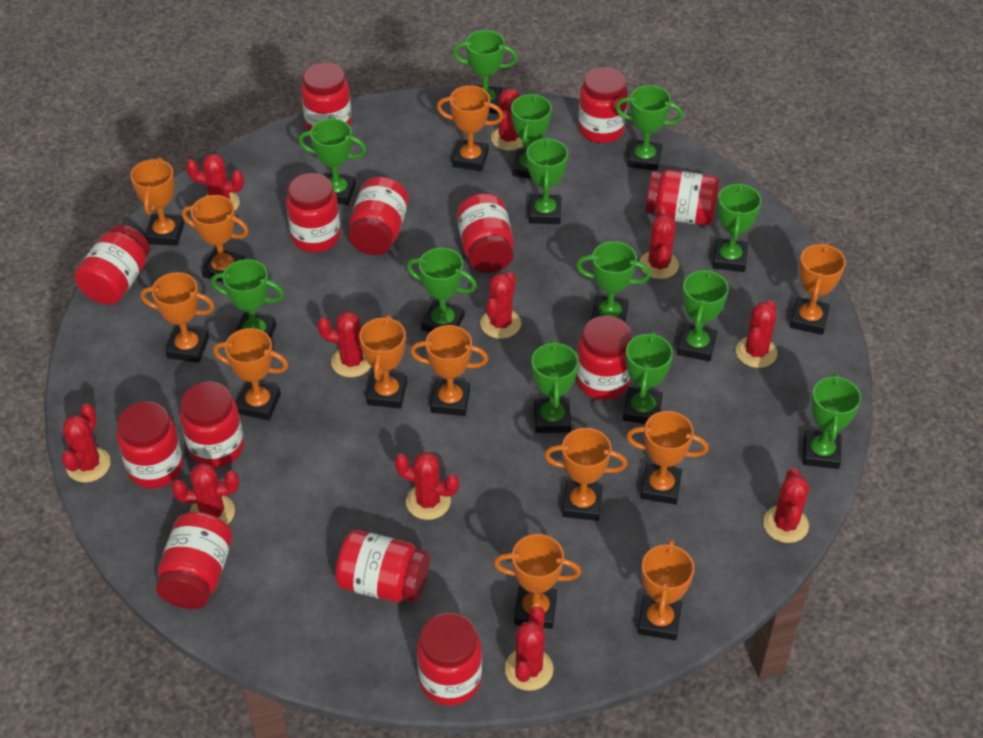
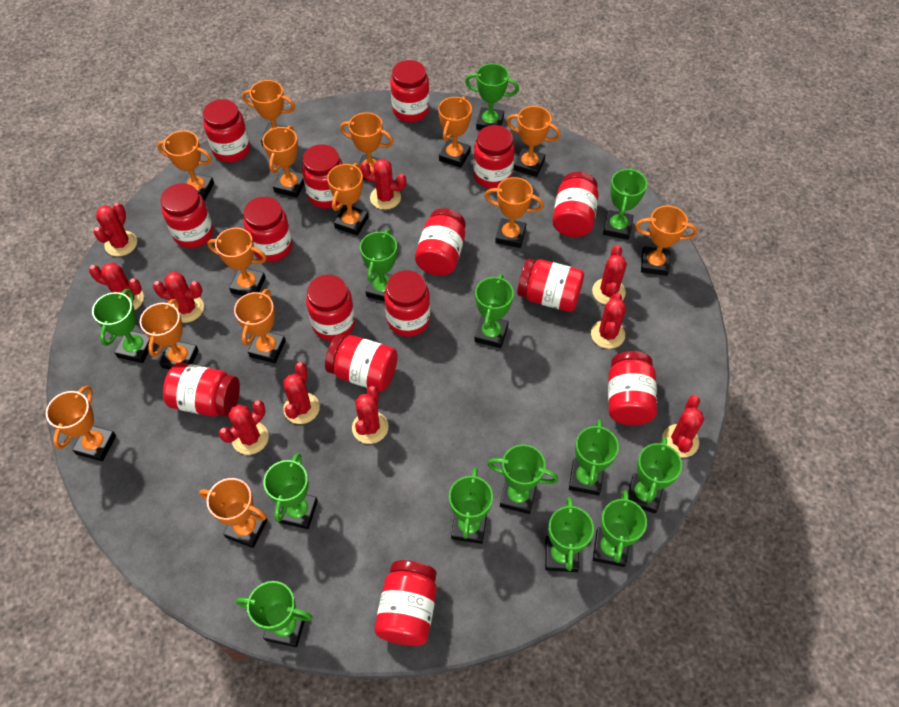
orange trophy: 12 -> 14
red cactus: 11 -> 10
red jar: 13 -> 15

